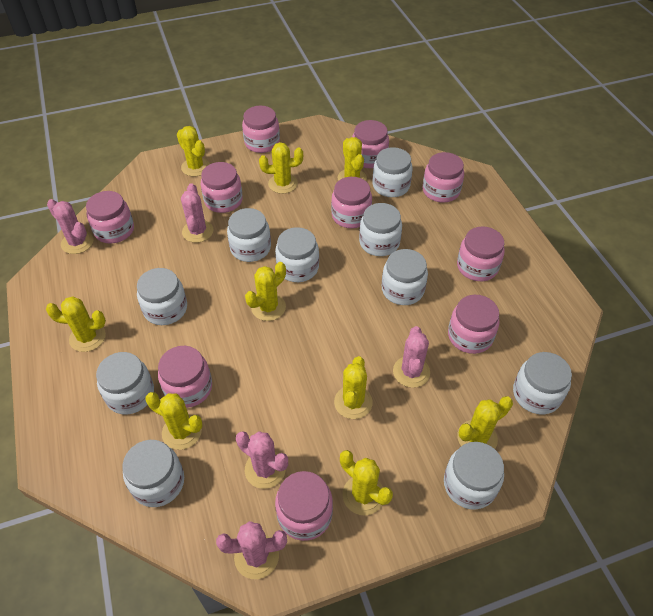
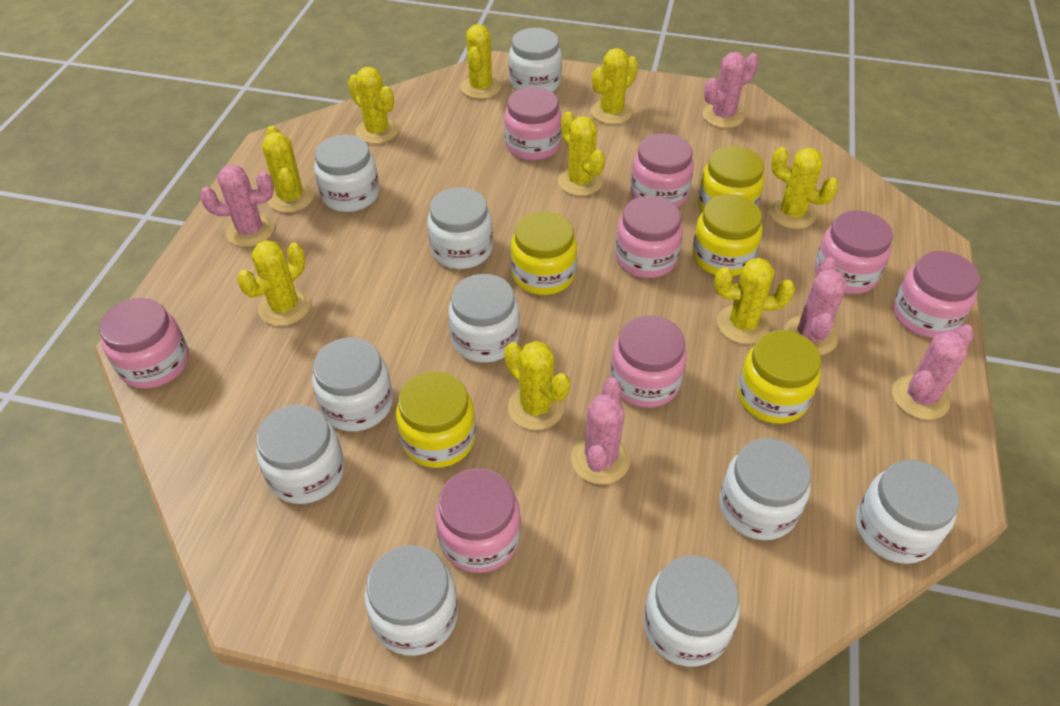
pink jar: 10 -> 8
yellow jar: 0 -> 5

